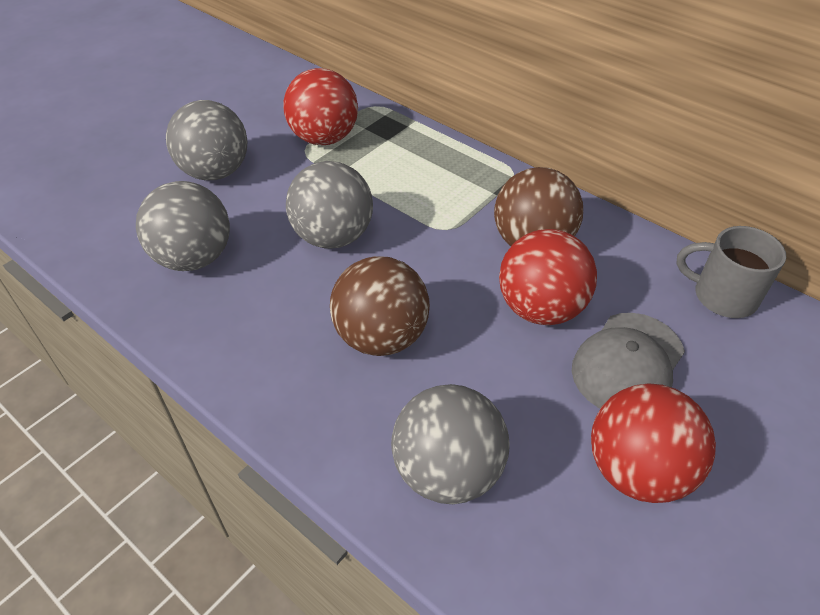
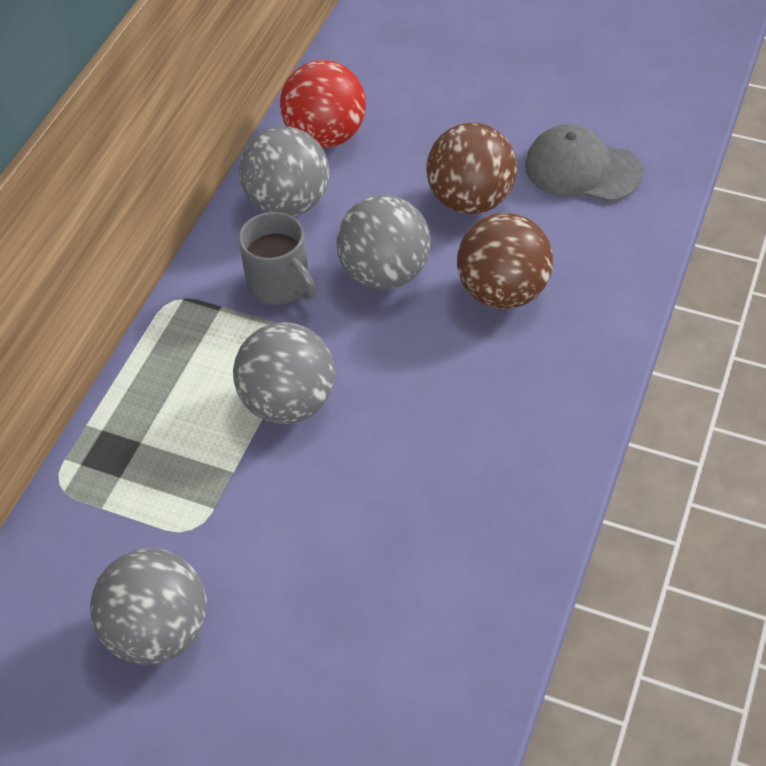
red ball: 3 -> 1

